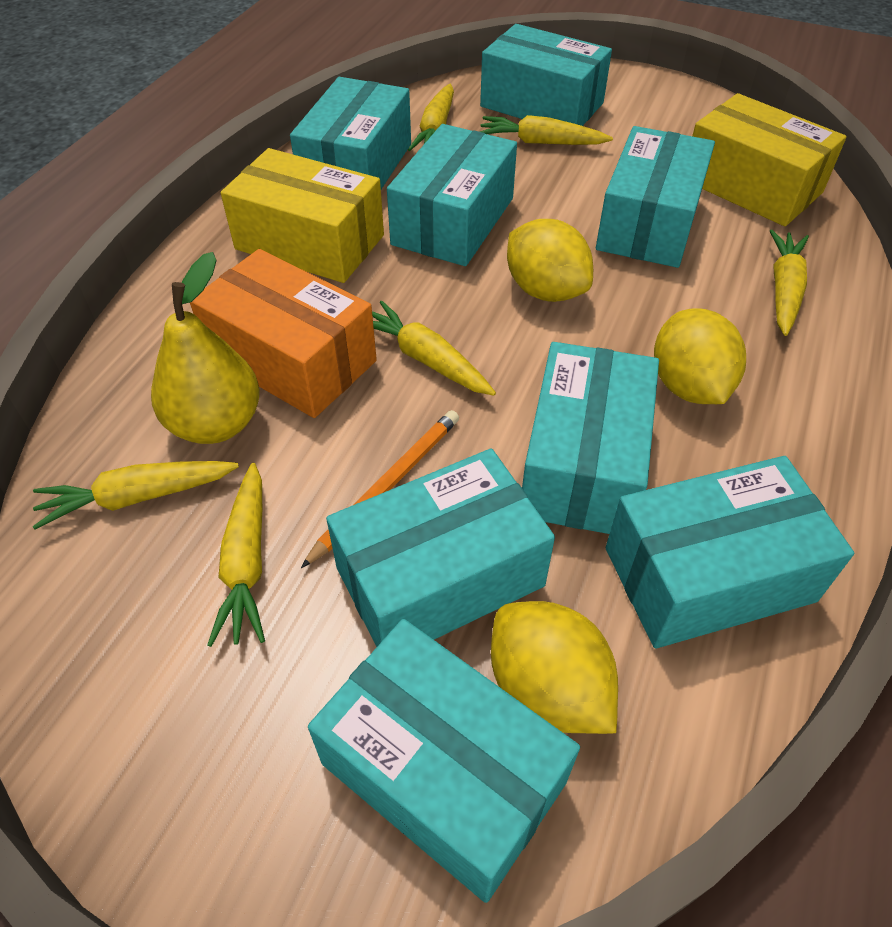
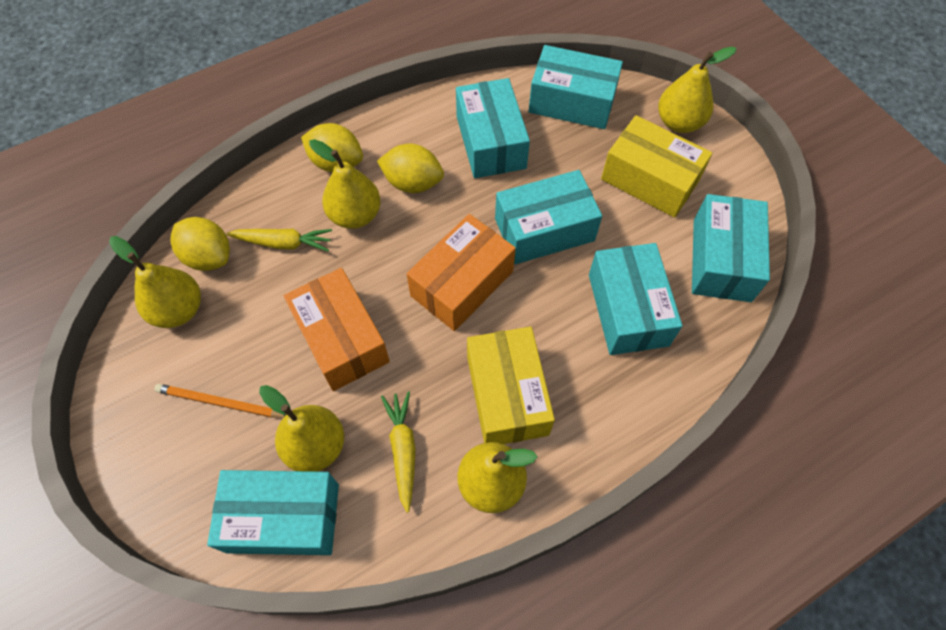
orange box: 1 -> 2
turquoise box: 8 -> 6
yellow carrot: 6 -> 2
yellow pear: 1 -> 5

